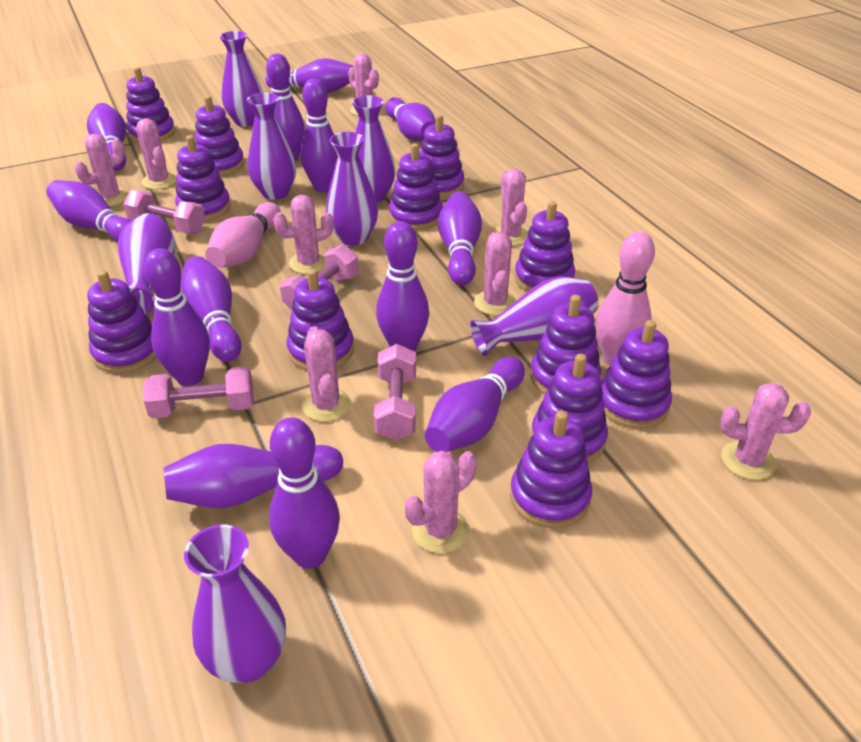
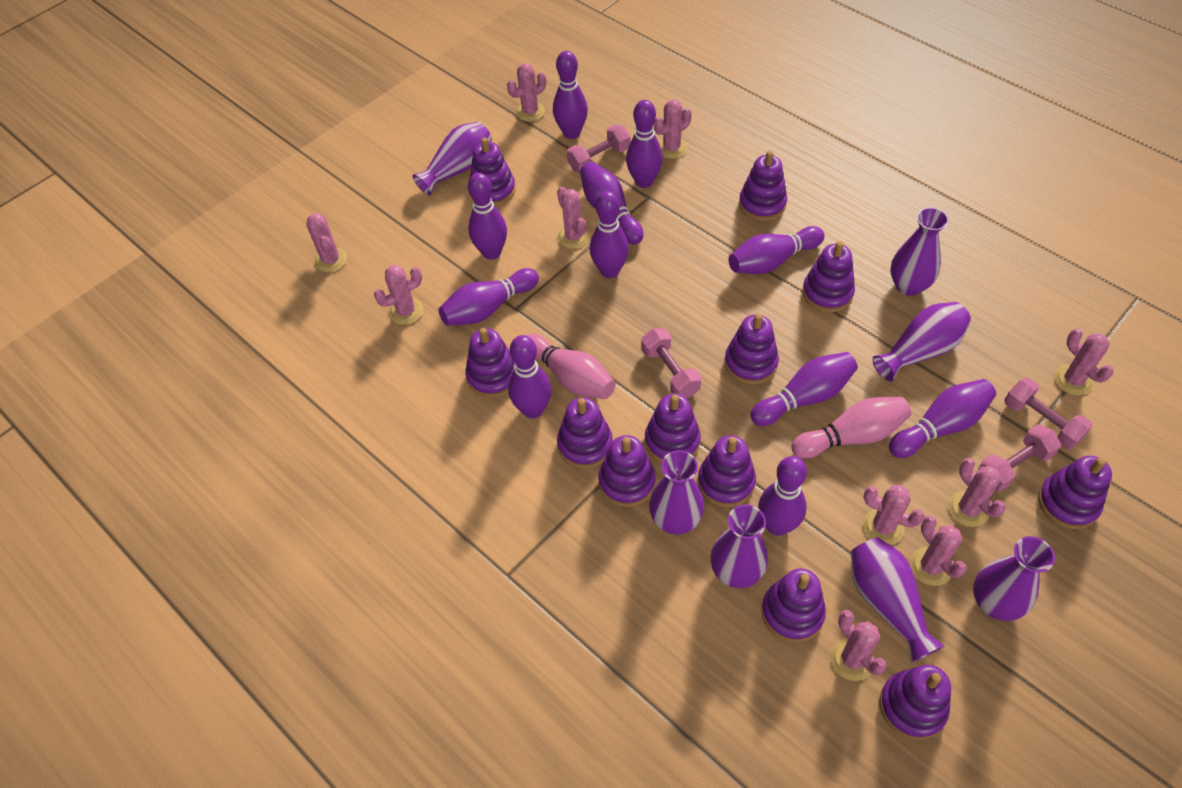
pink cactus: 9 -> 10
purple bowling pin: 13 -> 11

